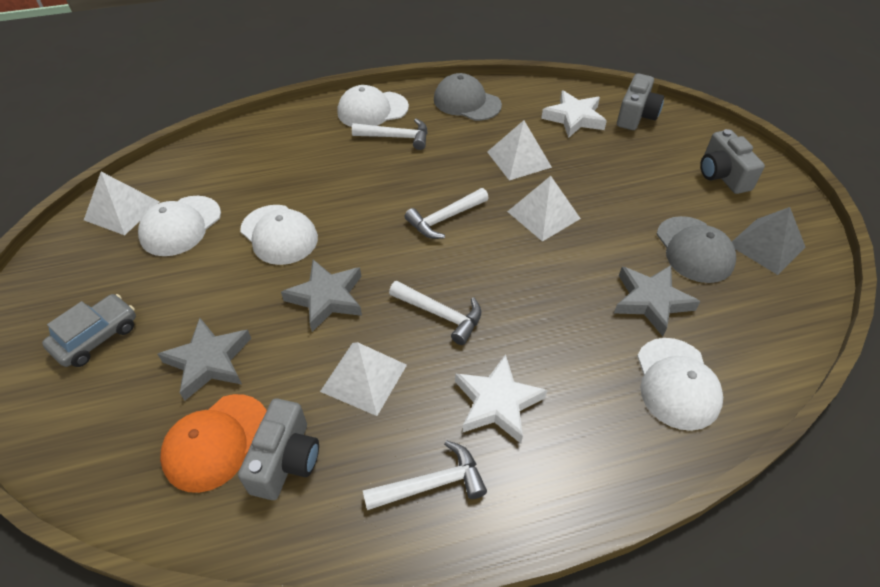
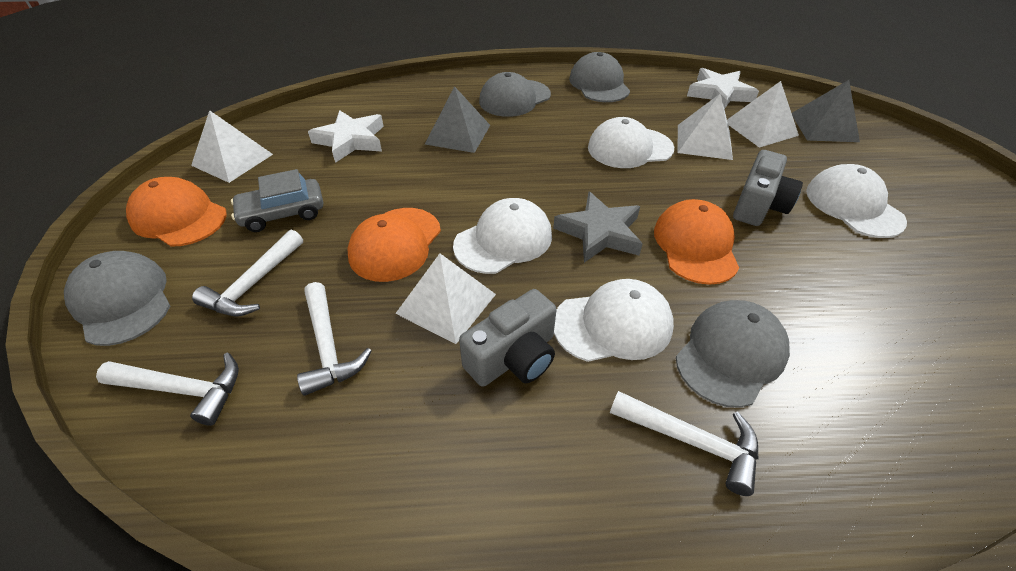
grey camera: 3 -> 2
grey cap: 2 -> 4
grey pyramid: 1 -> 2
grey star: 3 -> 1
orange cap: 1 -> 3

